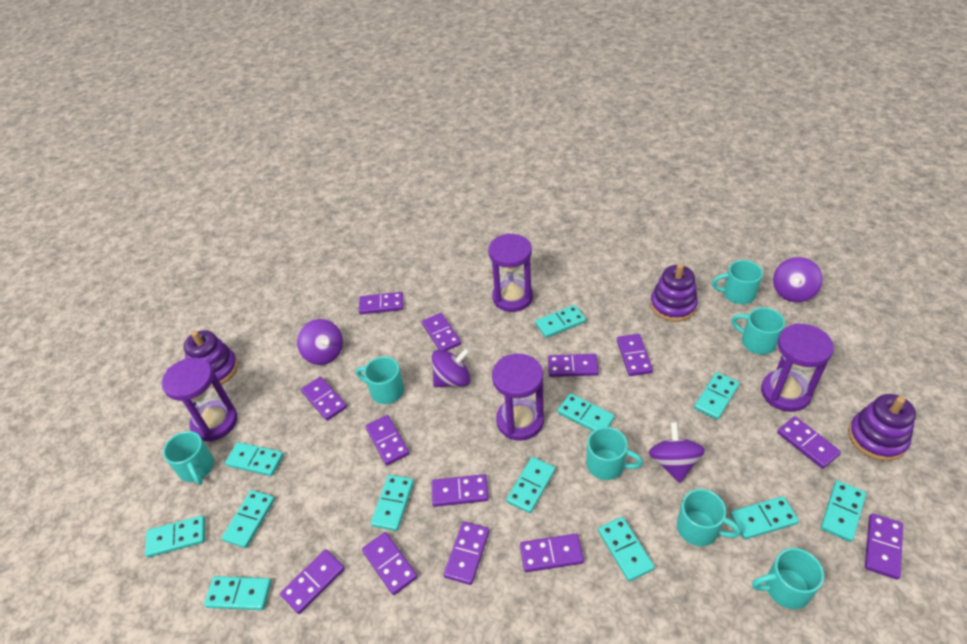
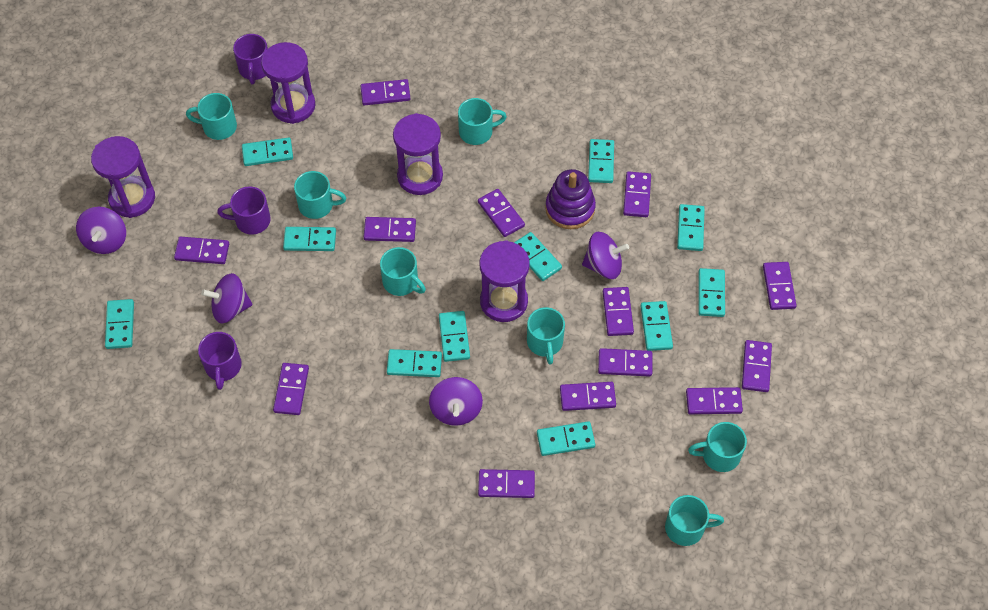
purple mug: 0 -> 3
purple stacking toy: 3 -> 1
turquoise domino: 12 -> 11

